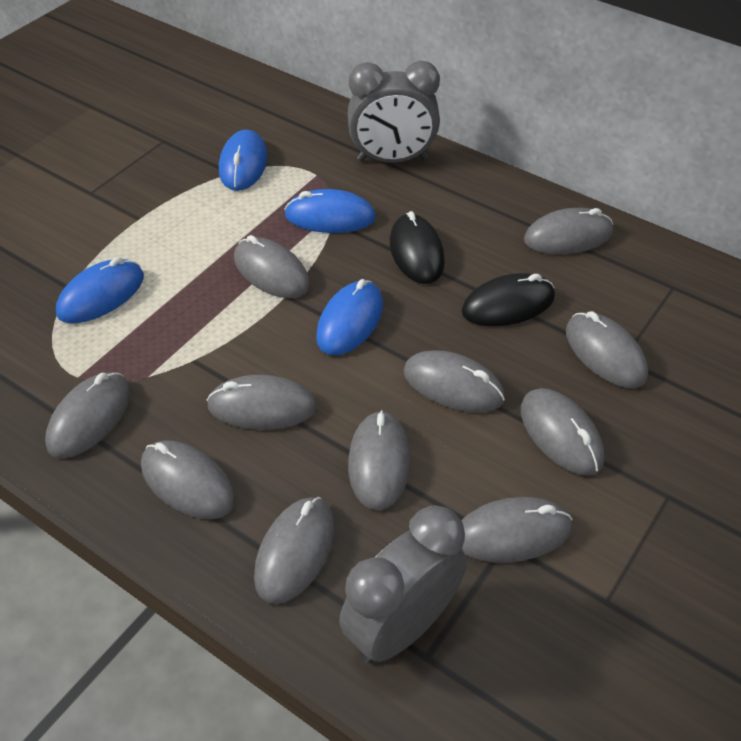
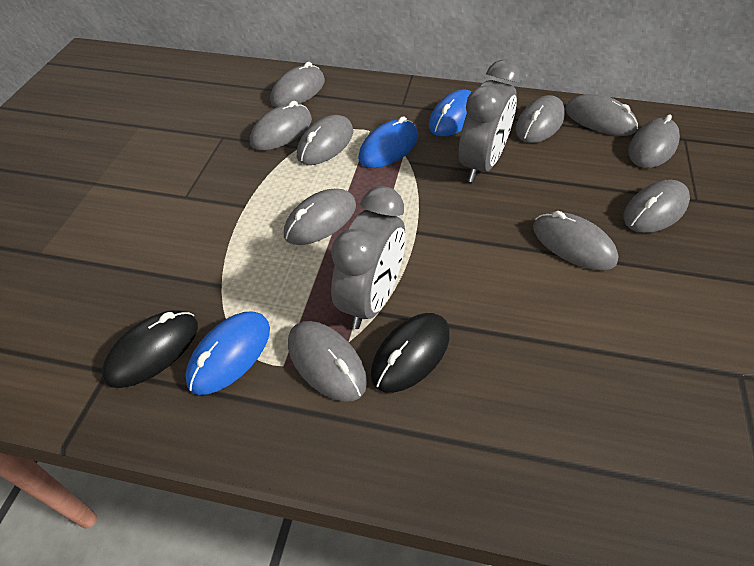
blue mouse: 4 -> 3
grey mouse: 11 -> 10

